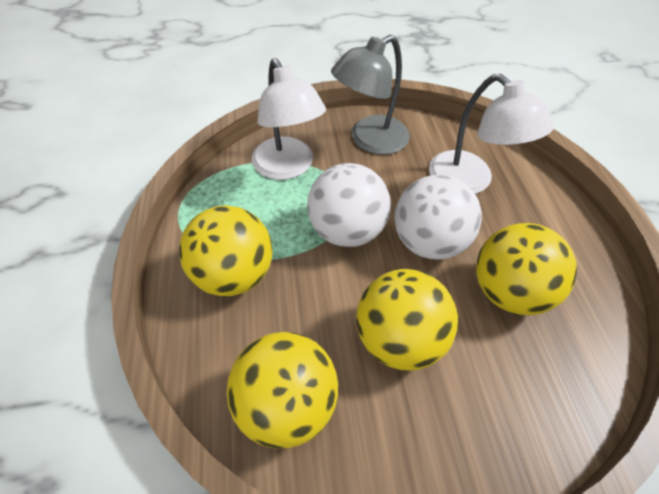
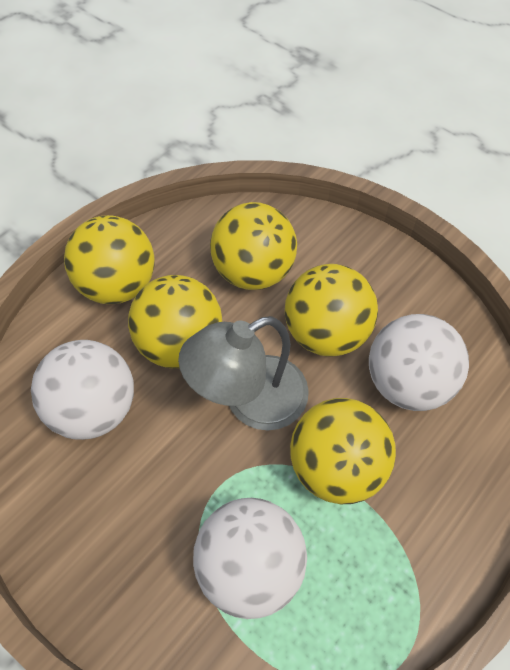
white ball: 2 -> 3
white lamp: 2 -> 0
yellow ball: 4 -> 5

